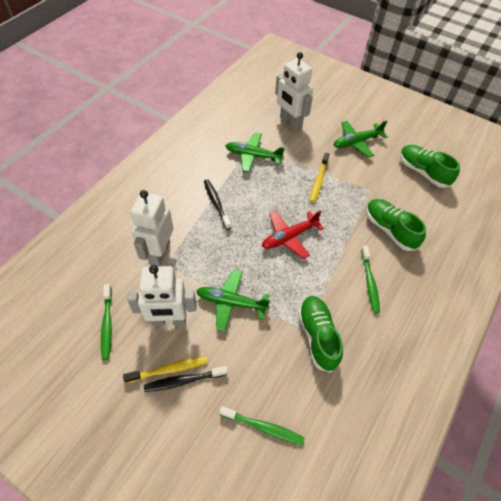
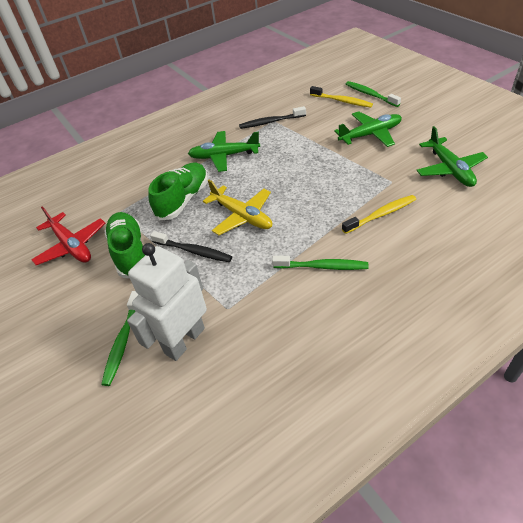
green shoe: 3 -> 2
white robot: 3 -> 1
yellow plane: 0 -> 1

